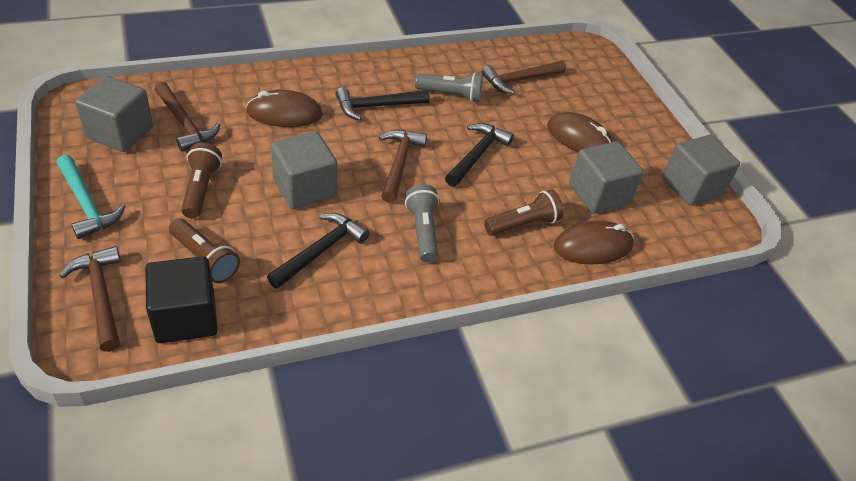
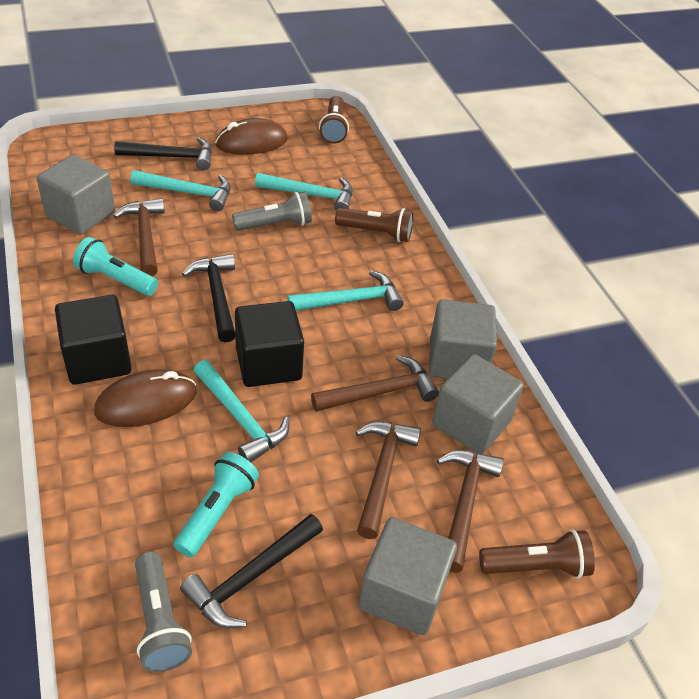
black cube: 1 -> 2
brown mouse: 3 -> 2
turquoise flashlight: 0 -> 2
turquoise hammer: 1 -> 4

